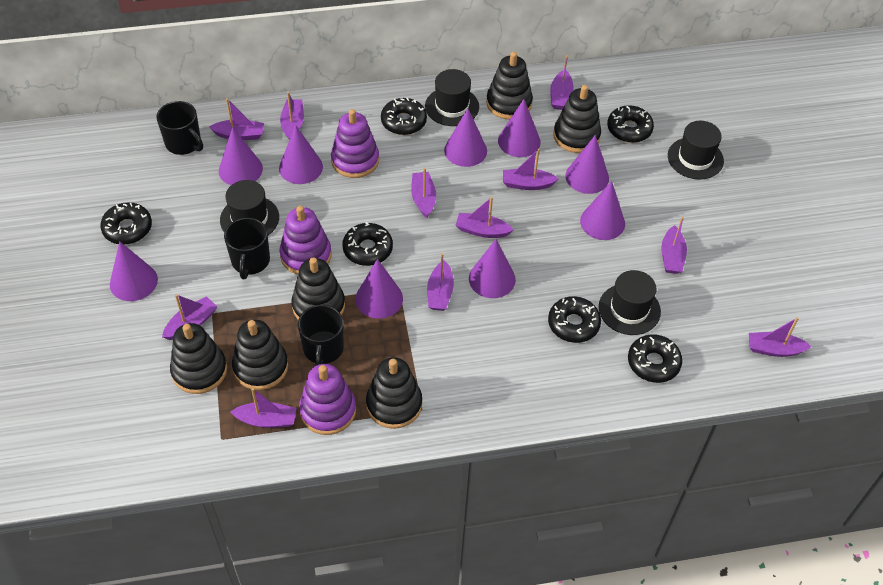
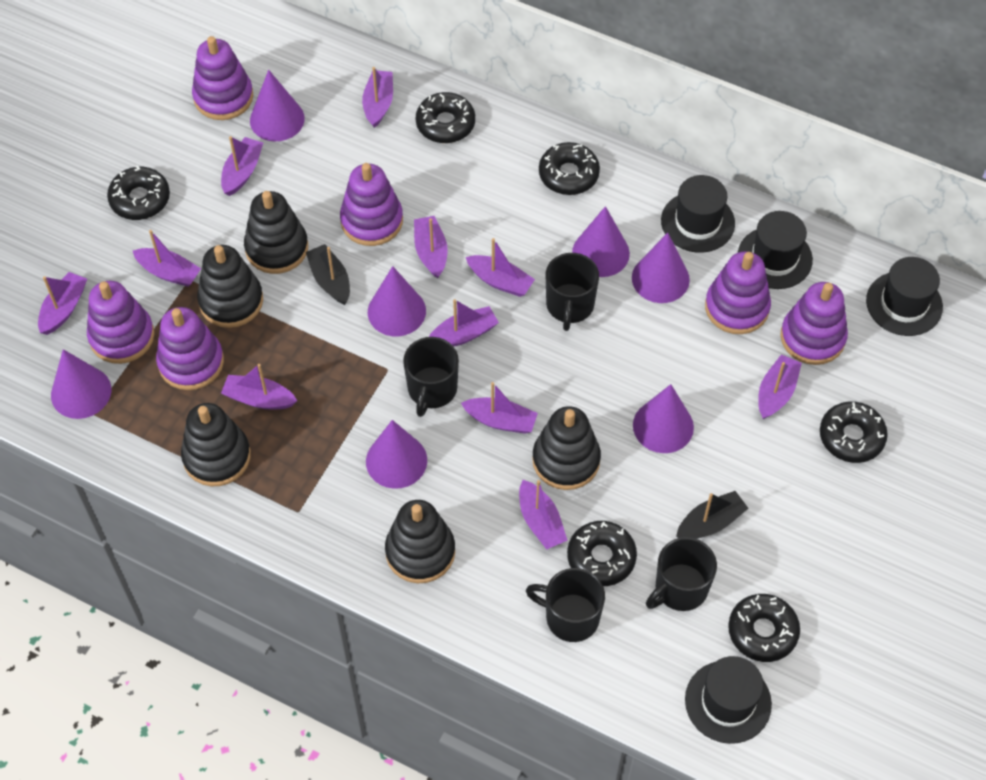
black boat: 0 -> 2
black mug: 3 -> 4
black stacking toy: 6 -> 5
purple cone: 9 -> 7
purple stacking toy: 3 -> 6

